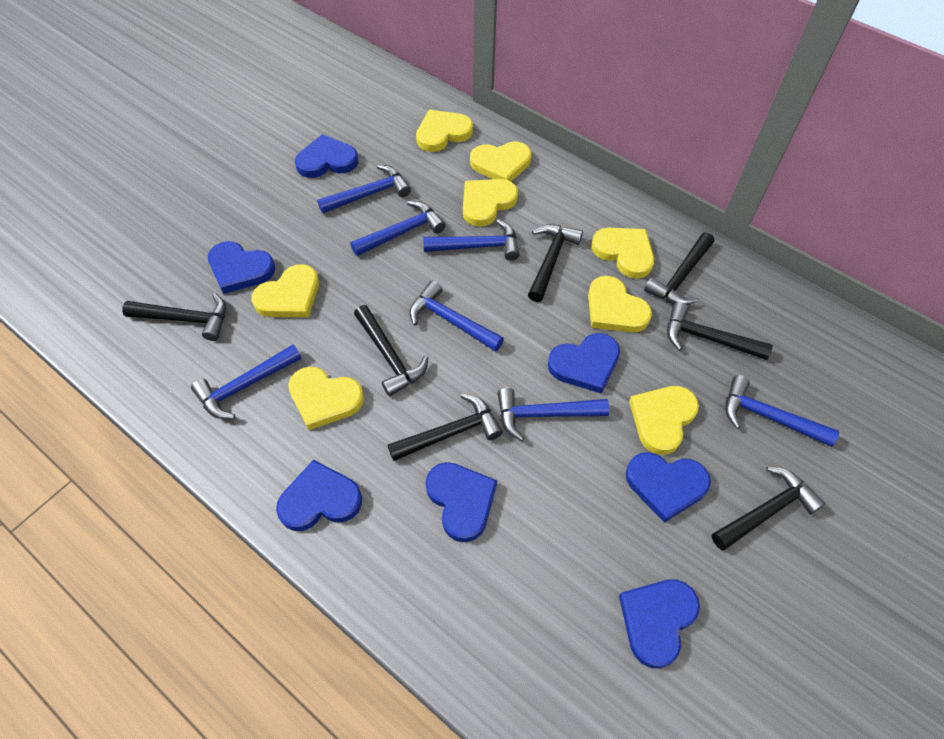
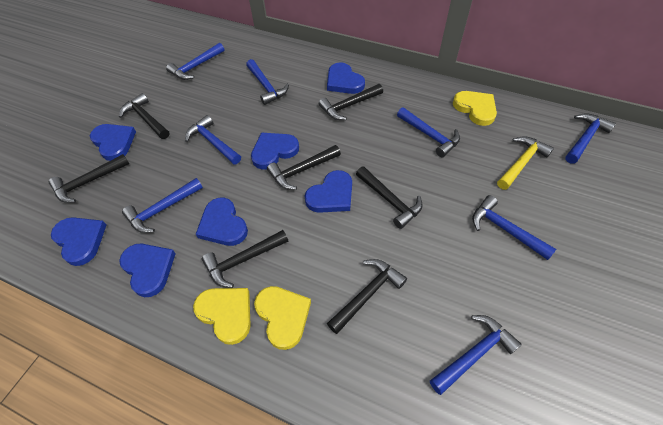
blue hammer: 7 -> 8
yellow hammer: 0 -> 1
yellow heart: 8 -> 3

